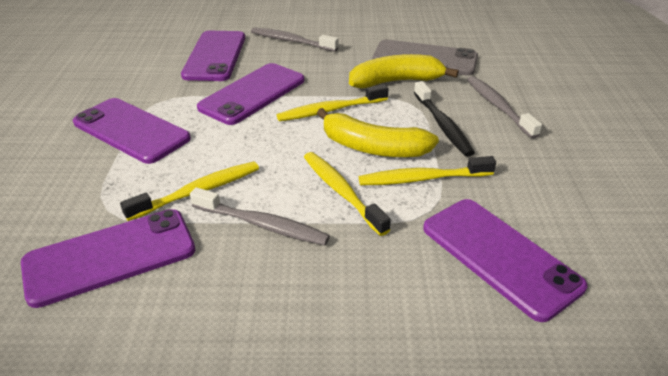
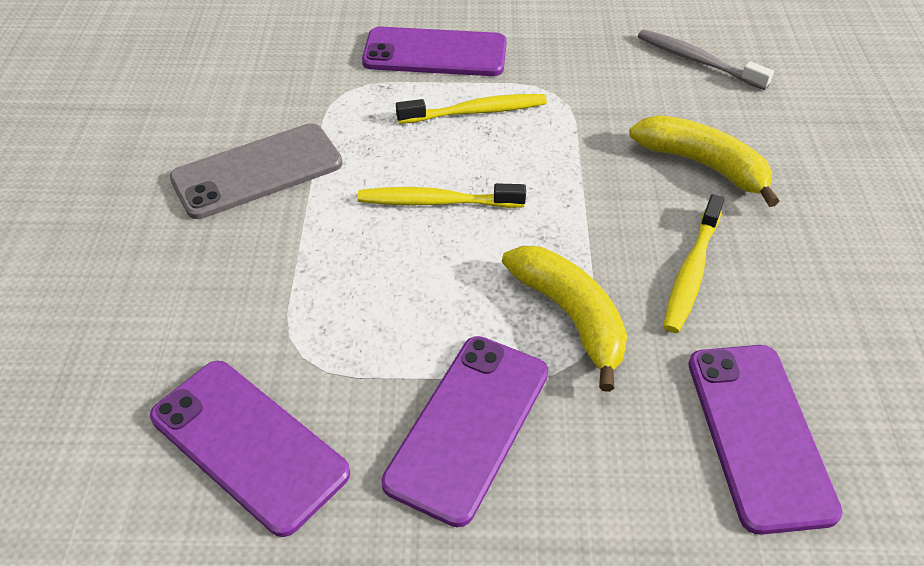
black toothbrush: 1 -> 0
grey toothbrush: 3 -> 1
purple phone: 5 -> 4
yellow toothbrush: 4 -> 3

